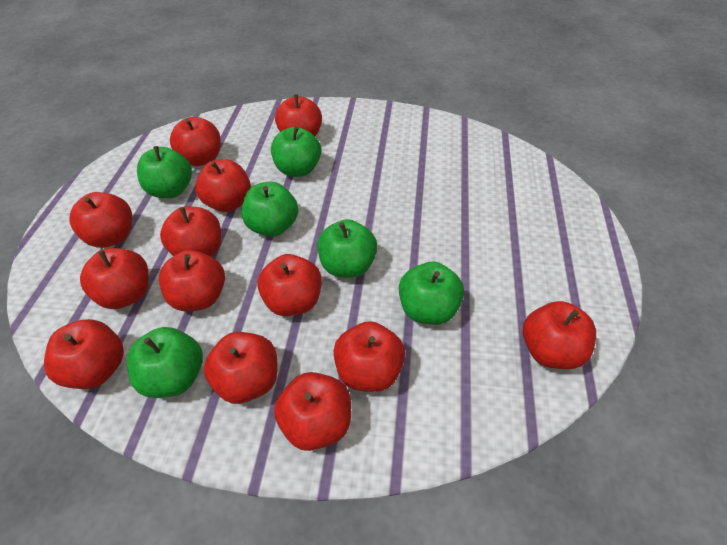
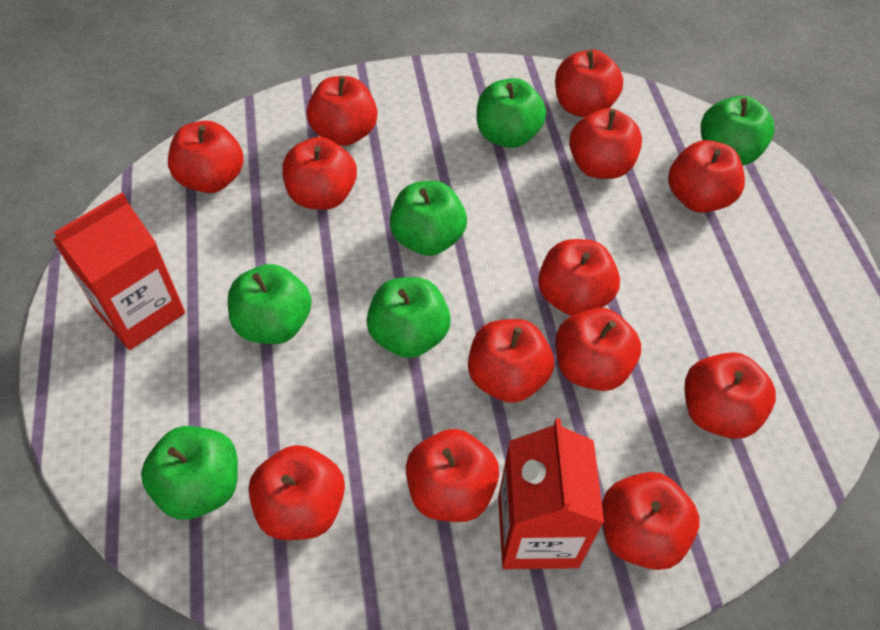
red carton: 0 -> 2

